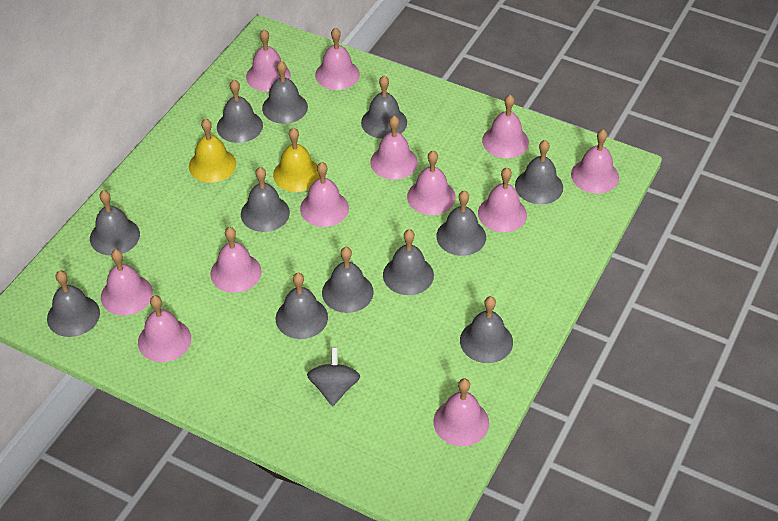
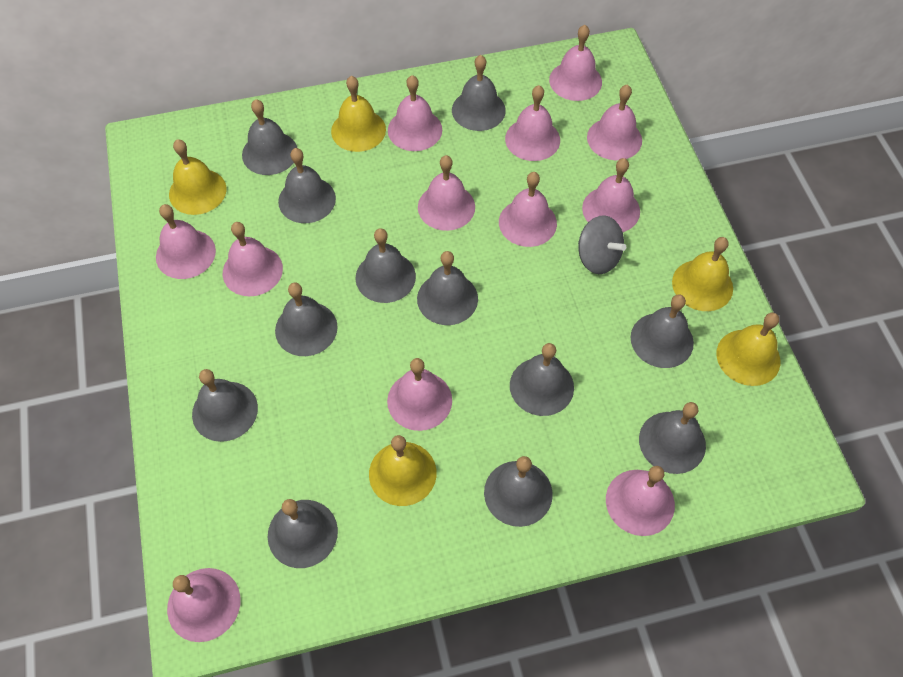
yellow bell: 2 -> 5

